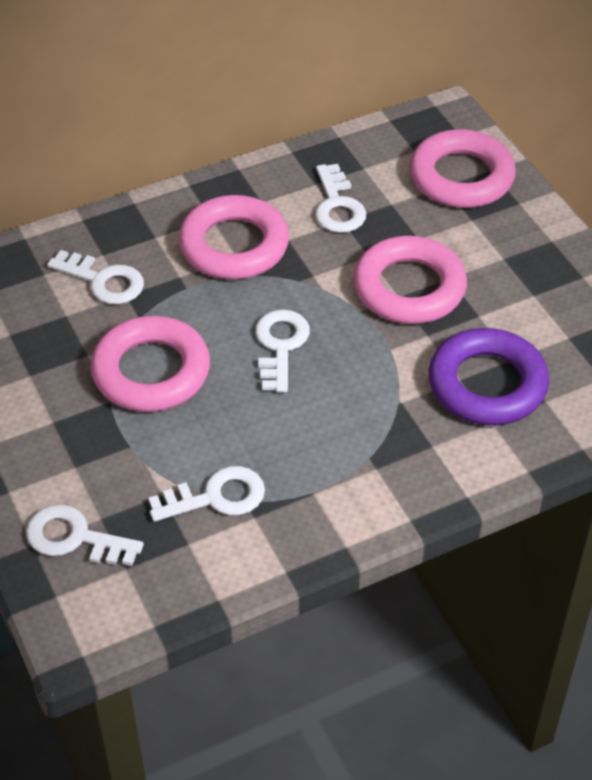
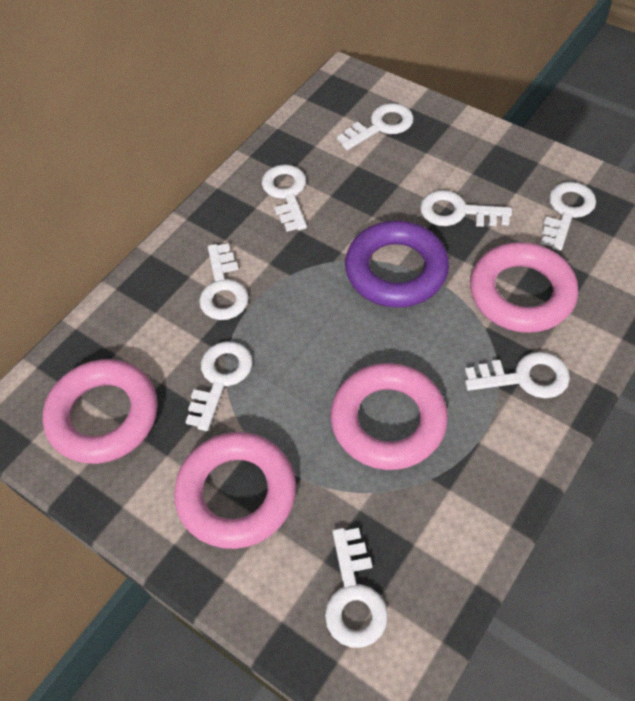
white key: 5 -> 8

